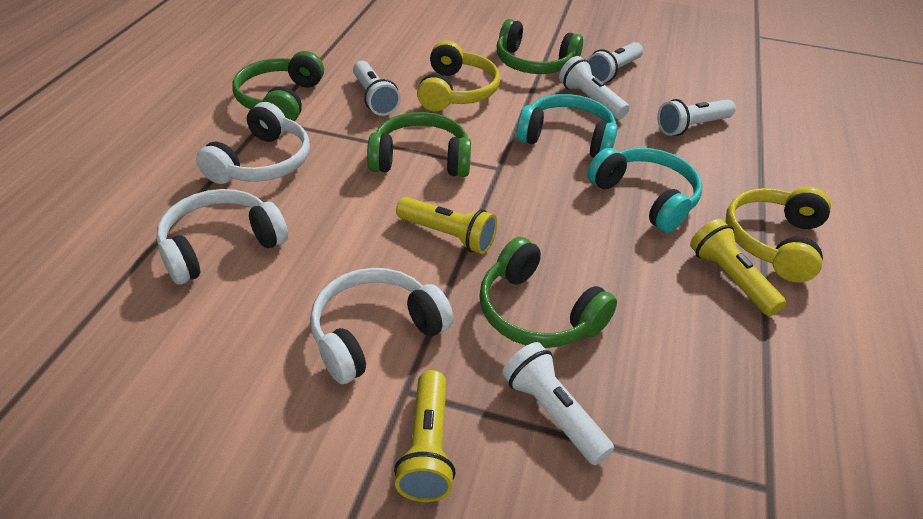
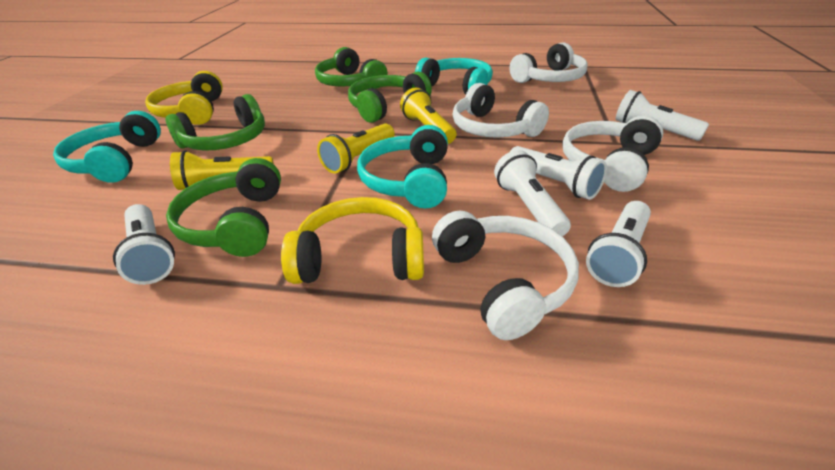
turquoise headphones: 2 -> 3
white headphones: 3 -> 4

